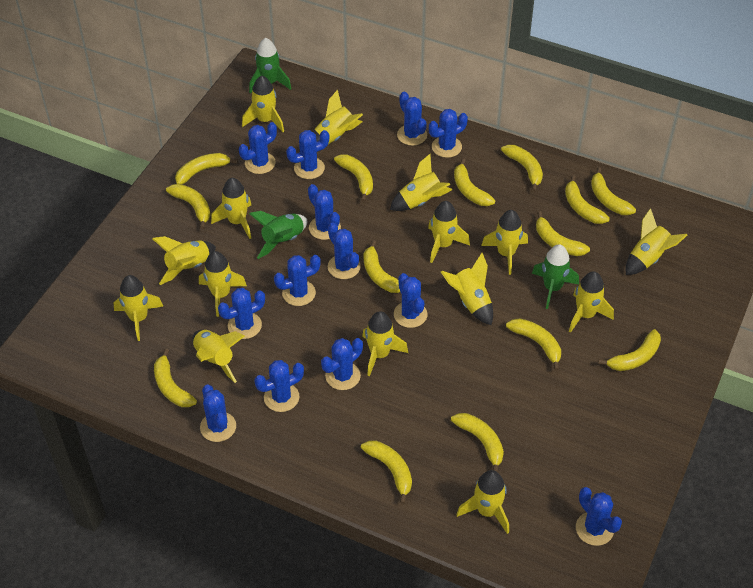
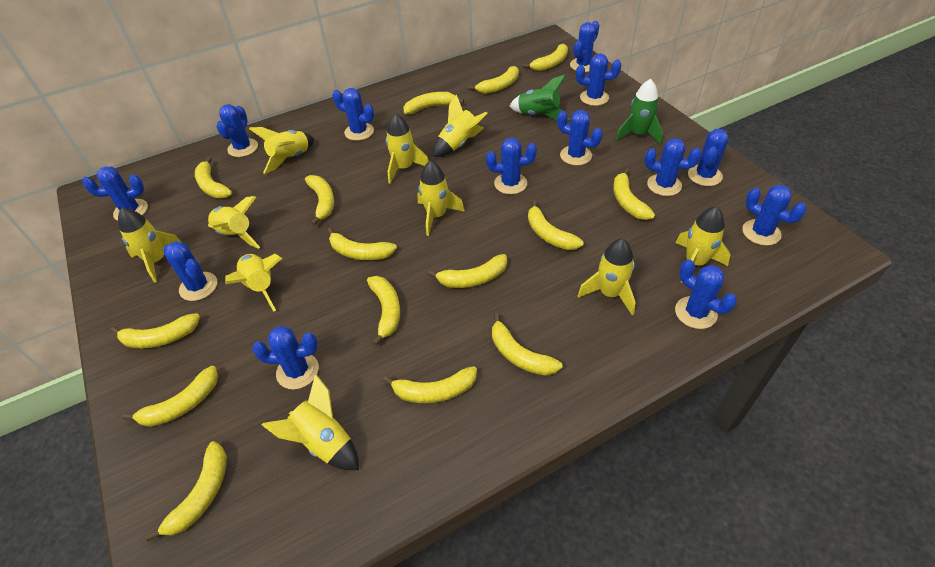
green rocket: 3 -> 2
yellow banana: 14 -> 15
yellow rocket: 15 -> 10

